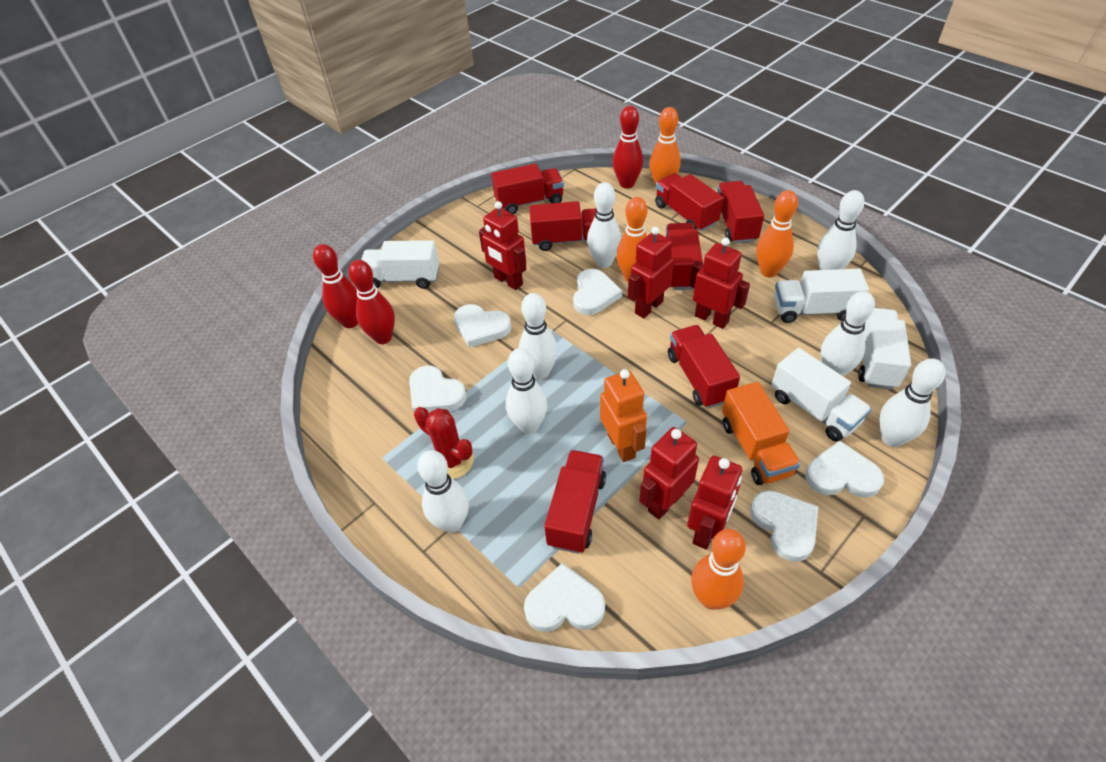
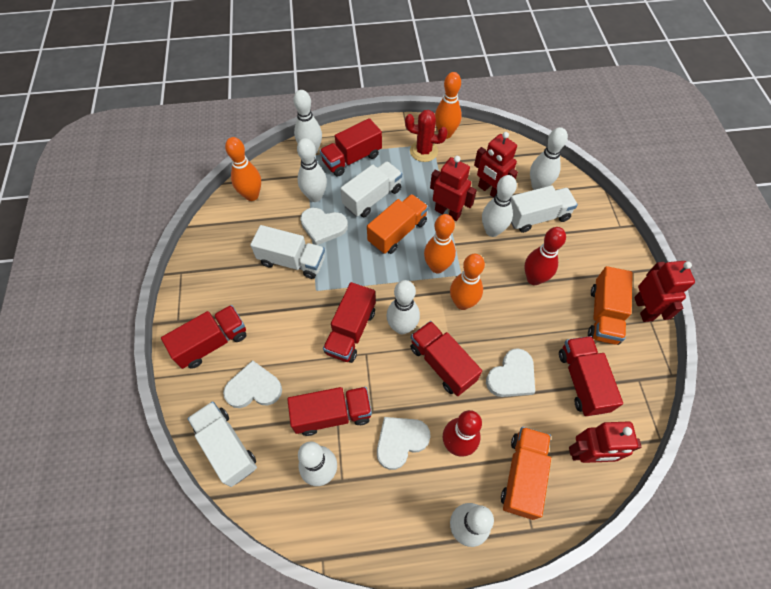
orange robot: 1 -> 0
orange truck: 1 -> 3
red bowling pin: 3 -> 2
red robot: 5 -> 4
red truck: 7 -> 6
white heart: 6 -> 4

